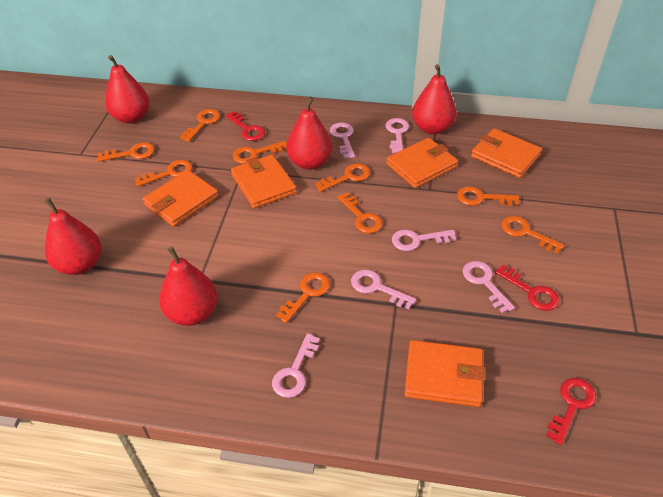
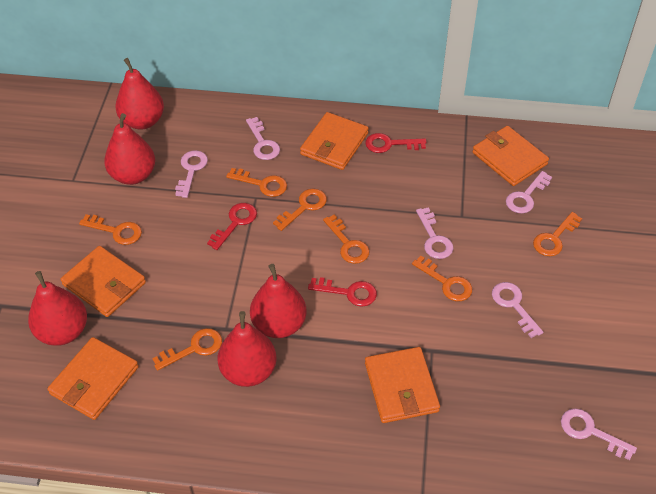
orange key: 9 -> 7

